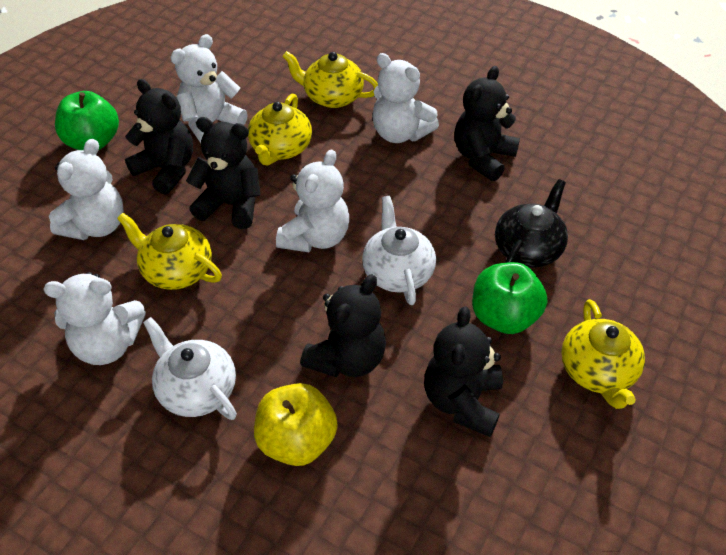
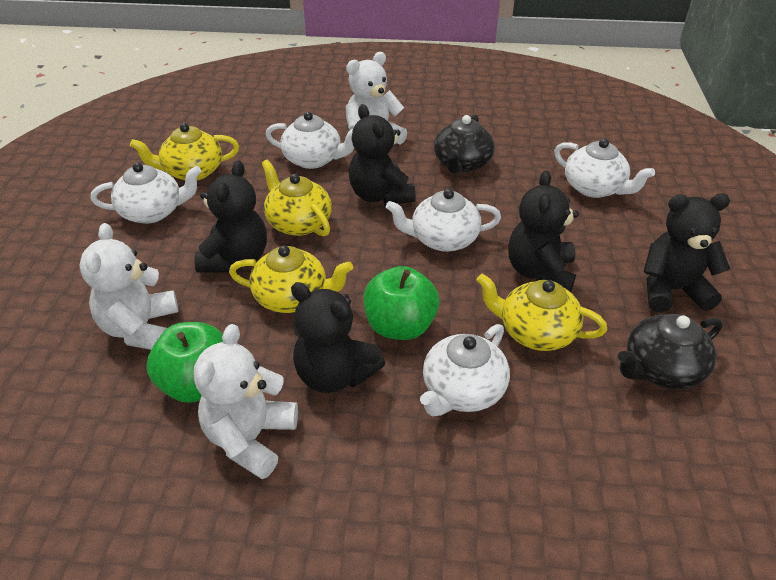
black teapot: 1 -> 2
white teapot: 2 -> 5
white teddy bear: 5 -> 3
yellow apple: 1 -> 0

